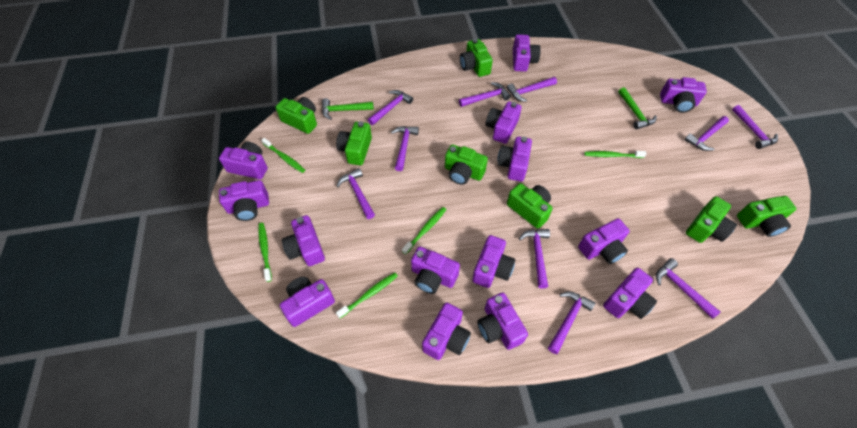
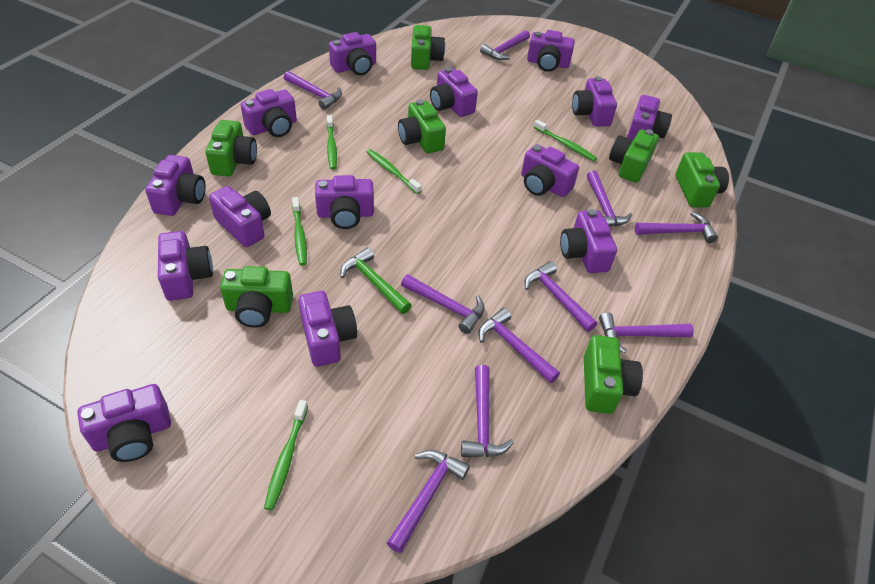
green hammer: 2 -> 1

